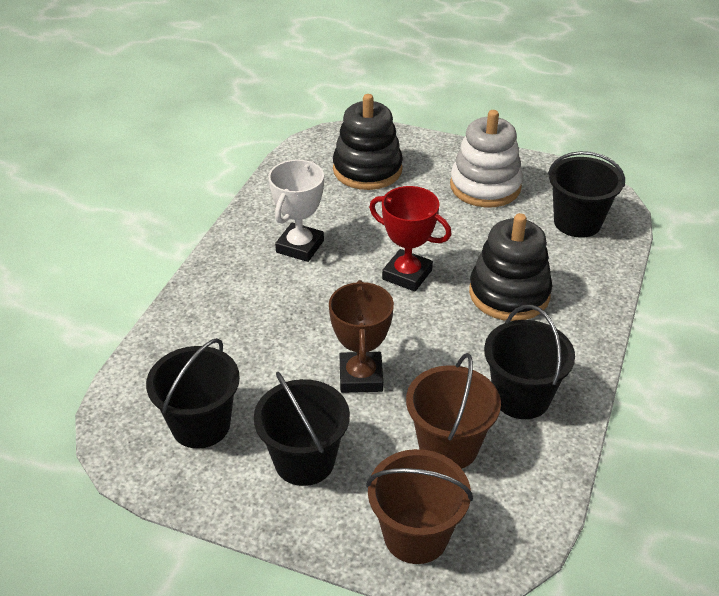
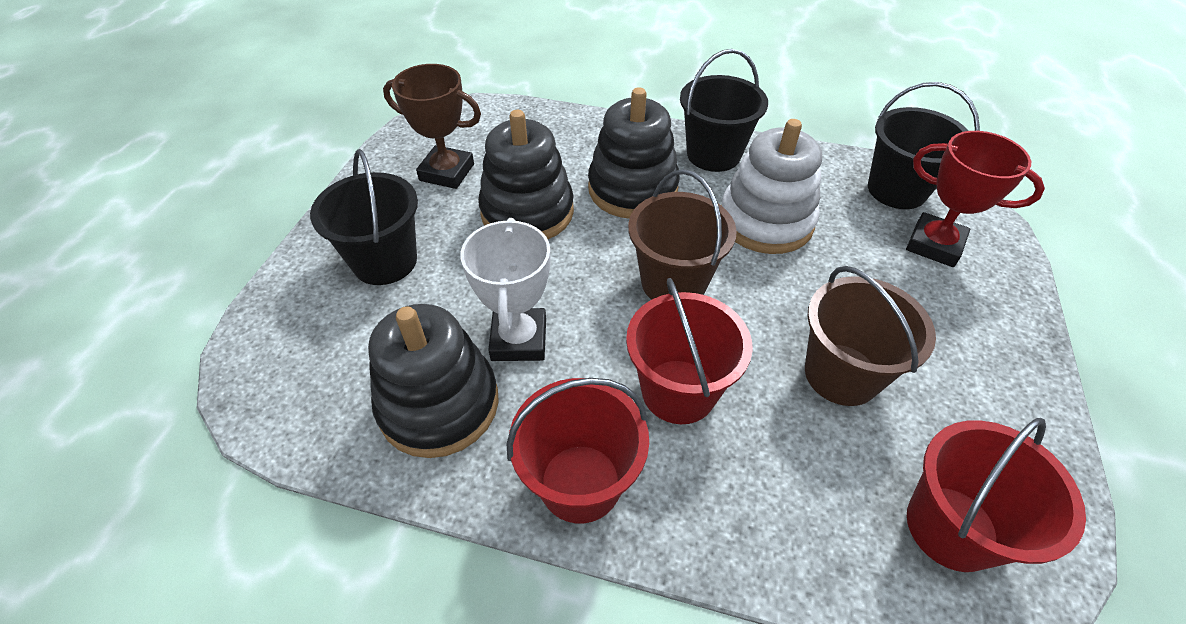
black bucket: 4 -> 3
black stacking toy: 2 -> 3
red bucket: 0 -> 3

